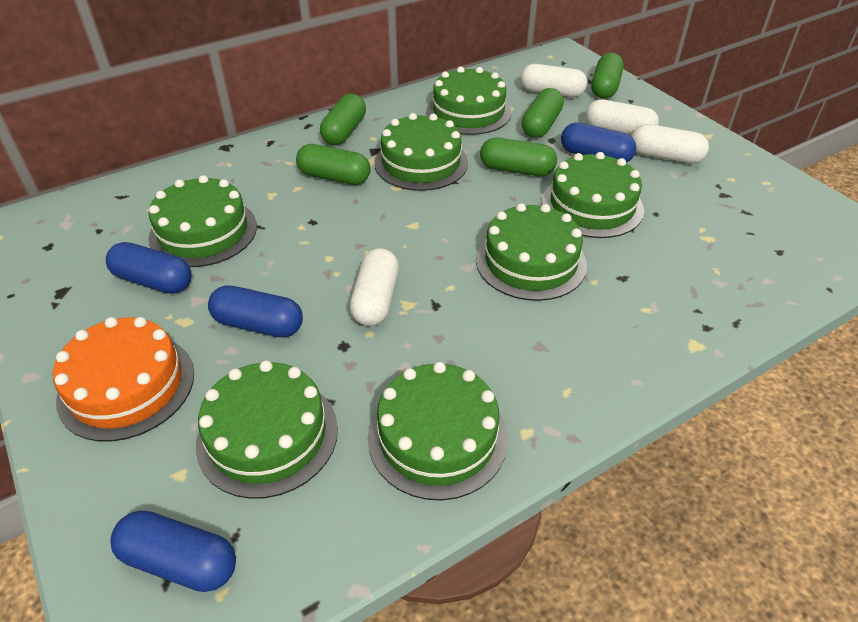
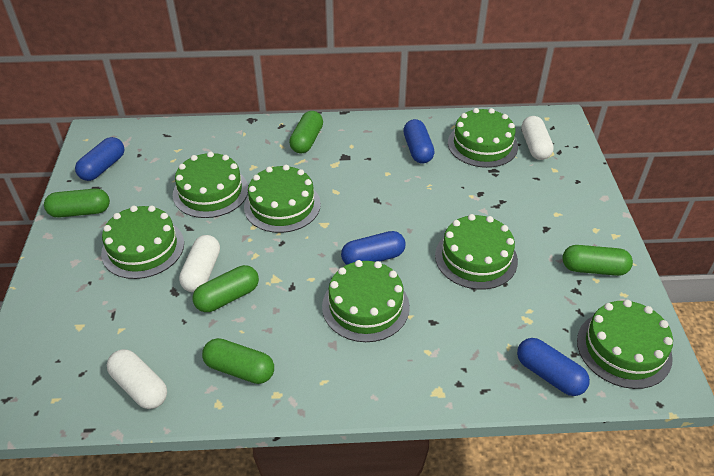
orange cake: 1 -> 0
white capsule: 4 -> 3

